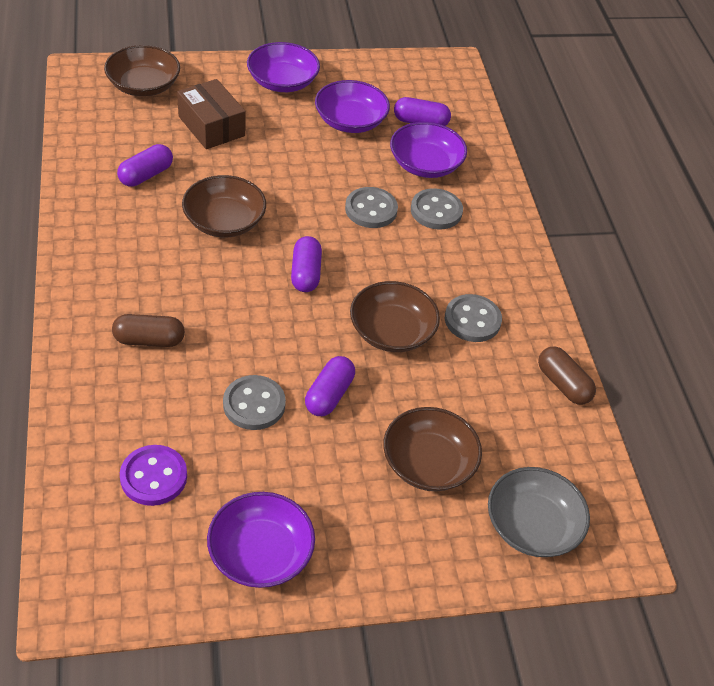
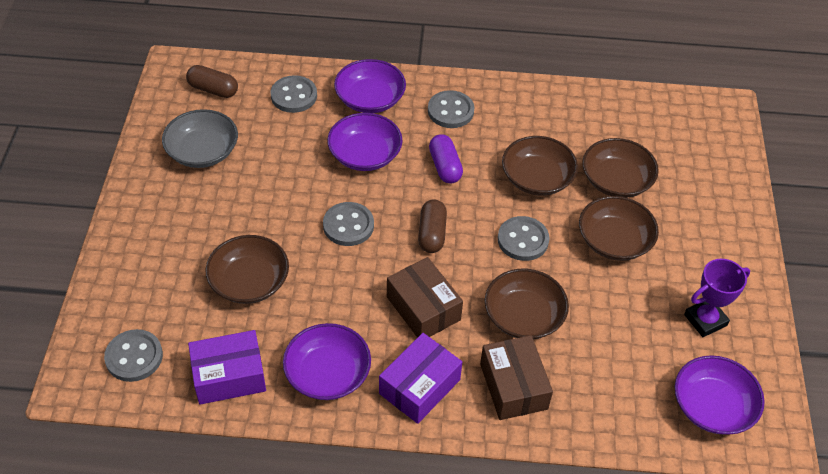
brown bowl: 4 -> 5
brown box: 1 -> 2
grey button: 4 -> 5
purple box: 0 -> 2
purple button: 1 -> 0
purple capsule: 4 -> 1
purple trophy: 0 -> 1

